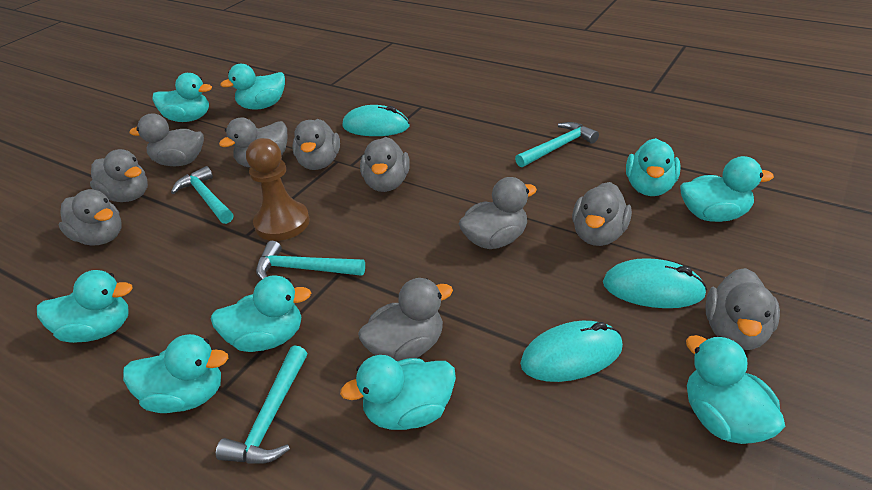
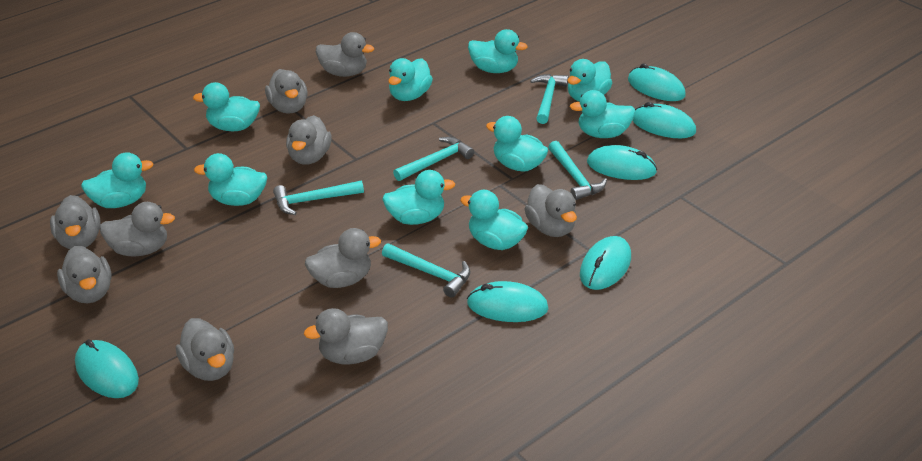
brown pawn: 1 -> 0
turquoise duck: 9 -> 10
turquoise hammer: 4 -> 5
turquoise mouse: 3 -> 6

